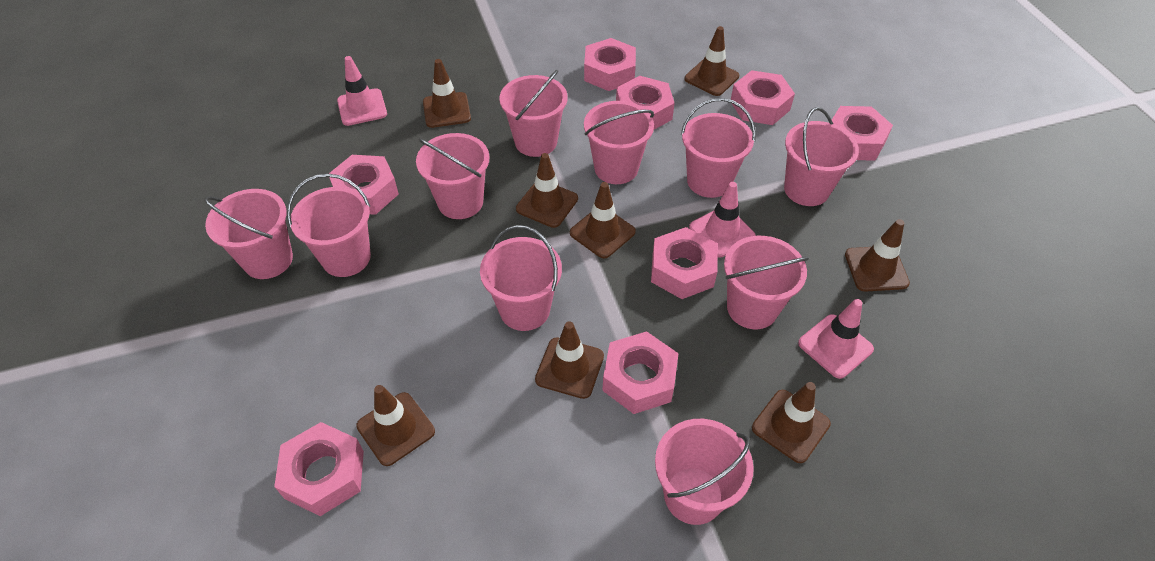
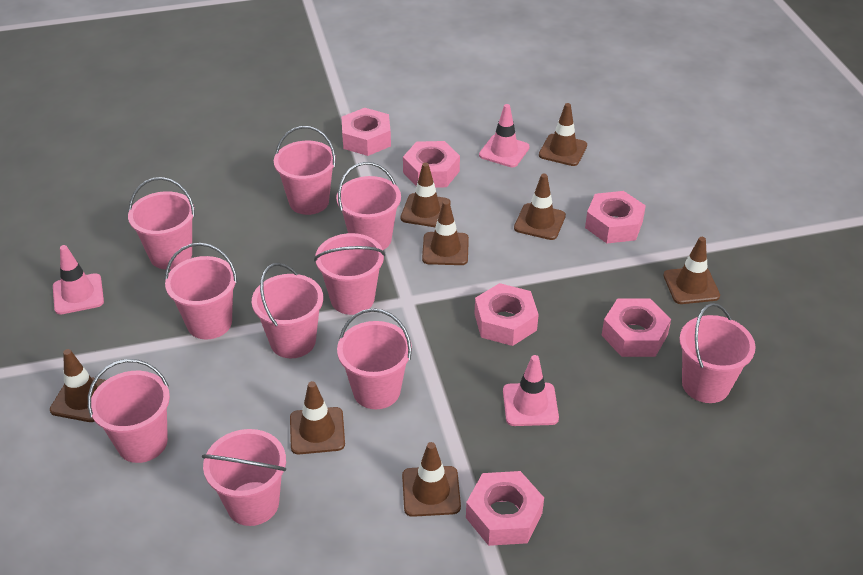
pink nut: 8 -> 6

